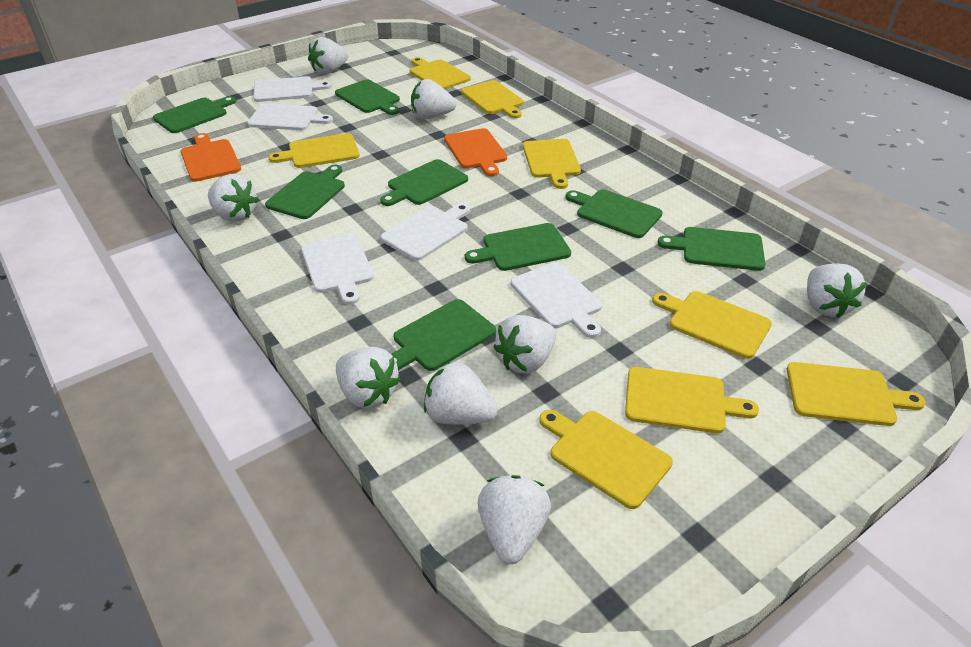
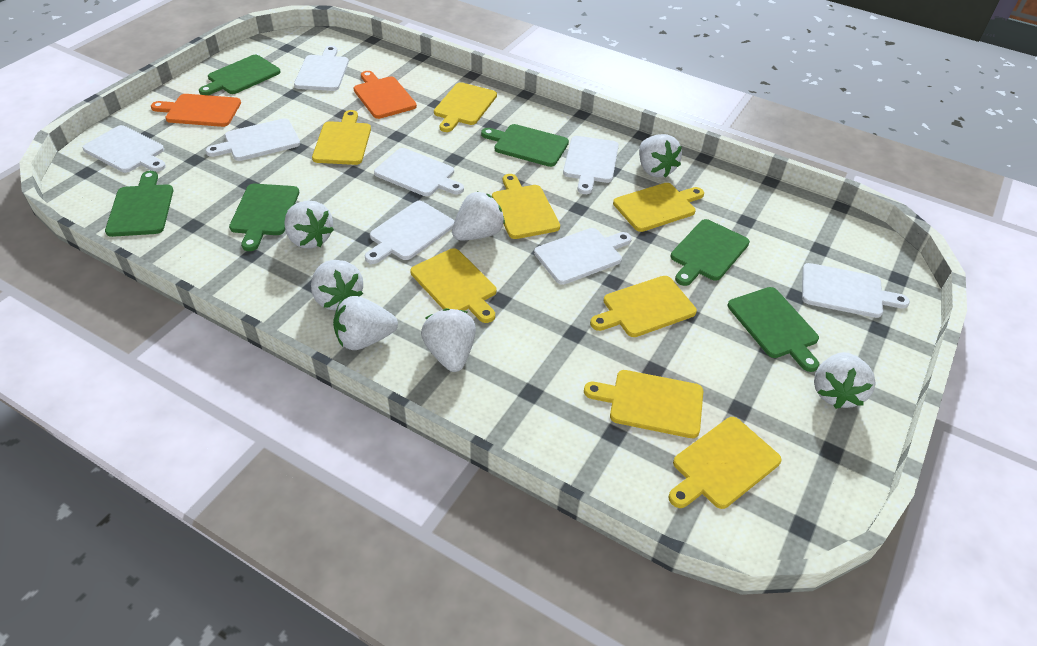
green cutting board: 8 -> 6
white cutting board: 5 -> 8
white strawberry: 8 -> 7

